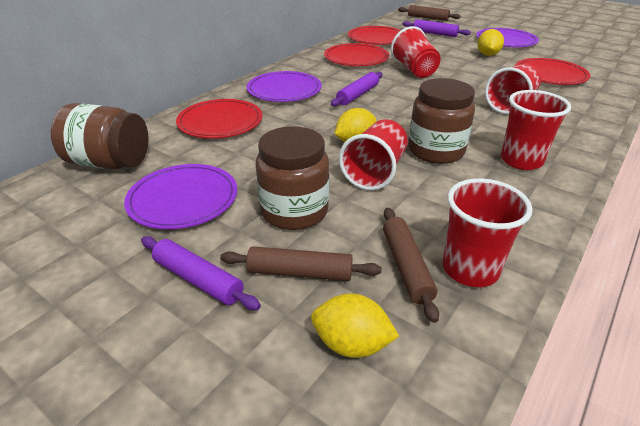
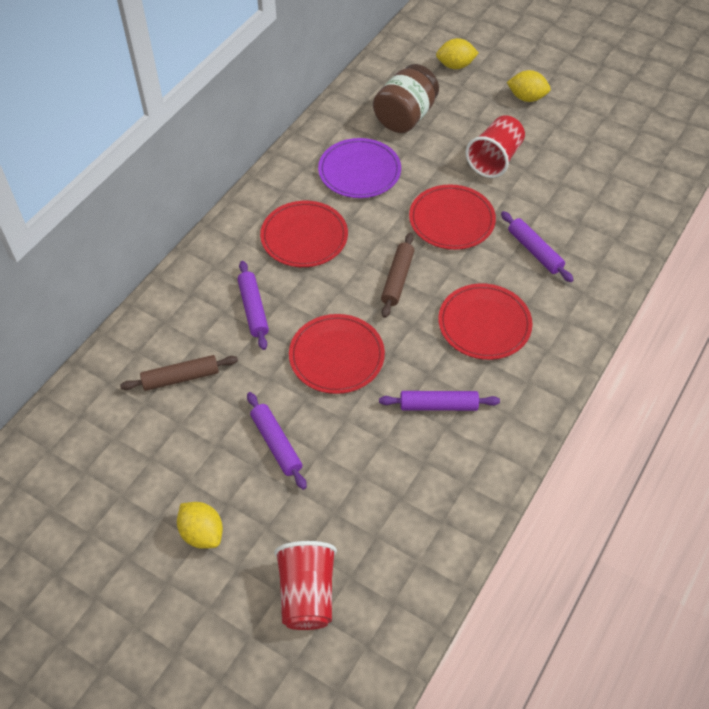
brown jar: 3 -> 1
brown rolling pin: 3 -> 2
purple plate: 3 -> 1
purple rolling pin: 3 -> 4
red cup: 5 -> 2

